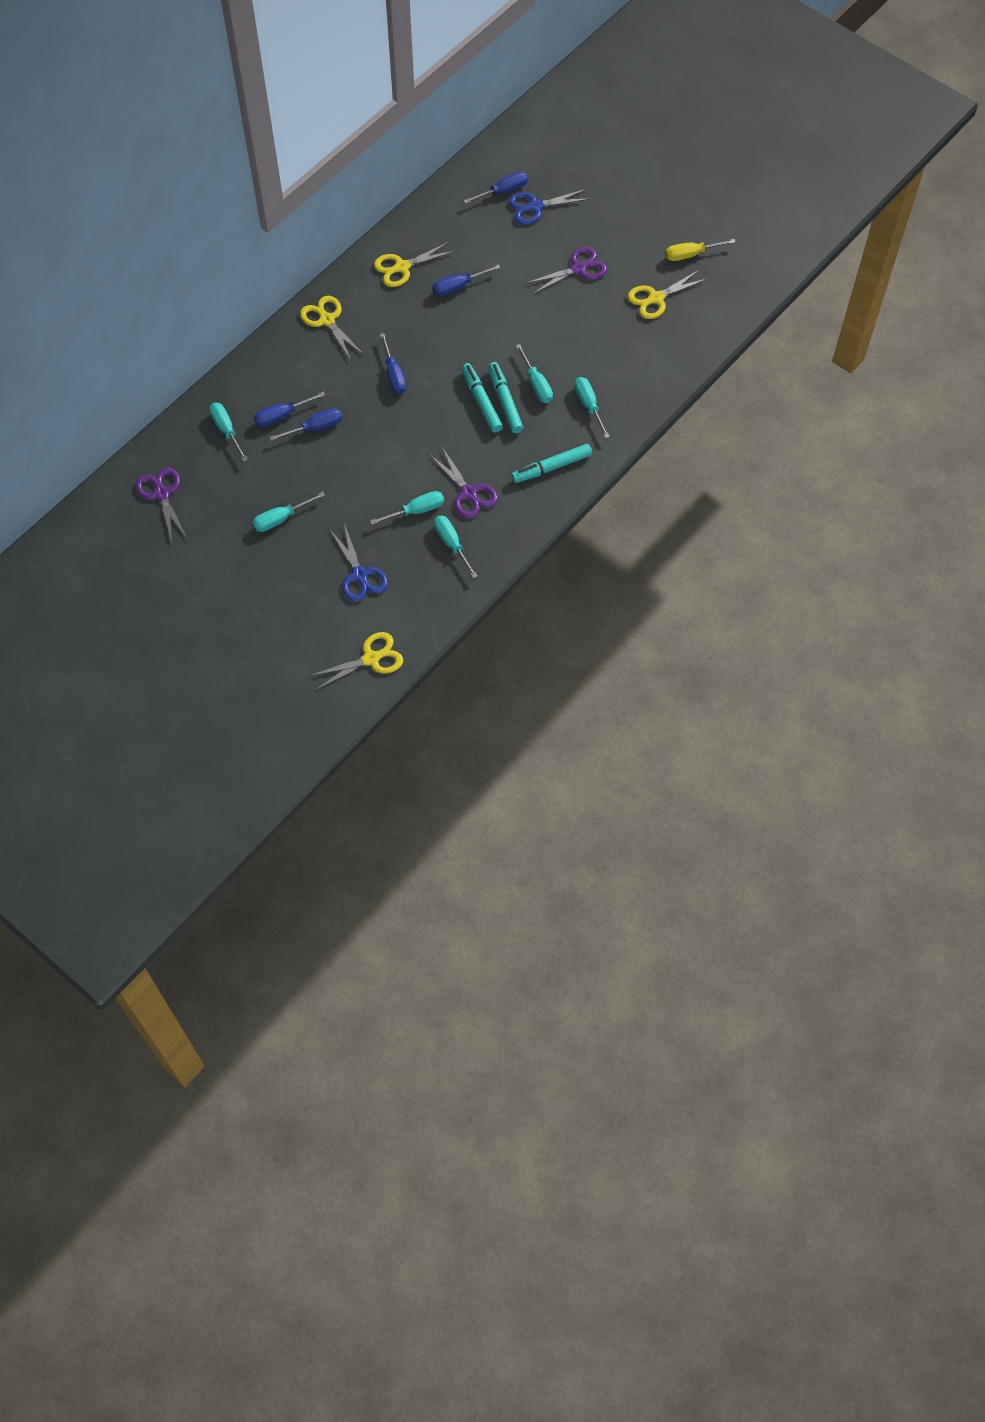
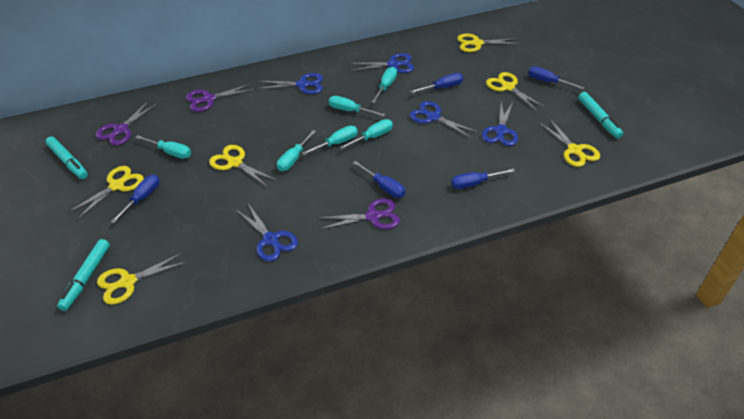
blue scissors: 2 -> 5
yellow scissors: 4 -> 6
yellow screwdriver: 1 -> 0

